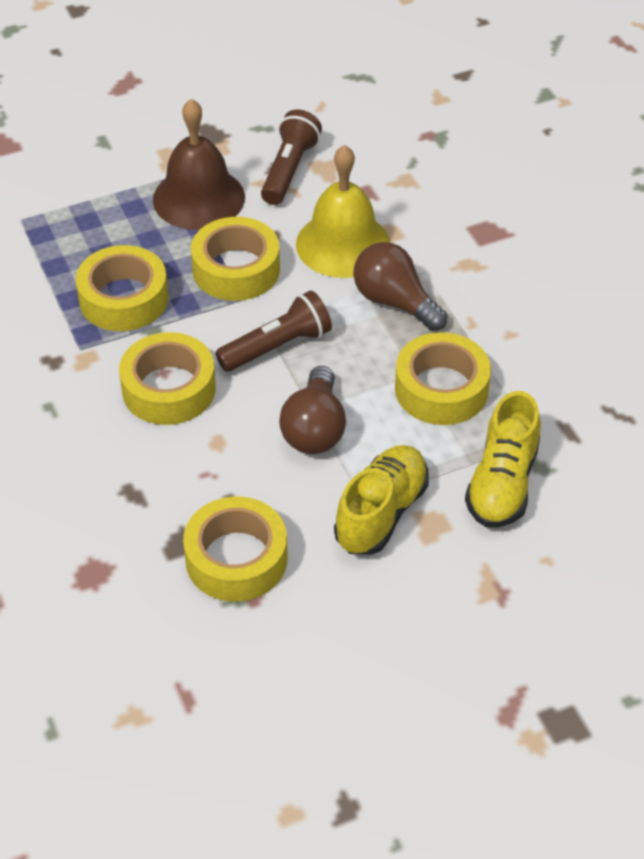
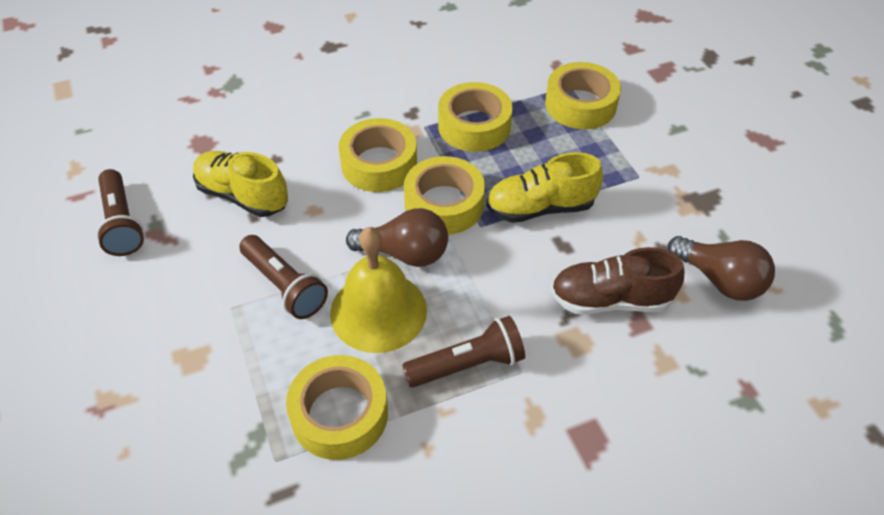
brown bell: 1 -> 0
brown flashlight: 2 -> 3
brown shoe: 0 -> 1

